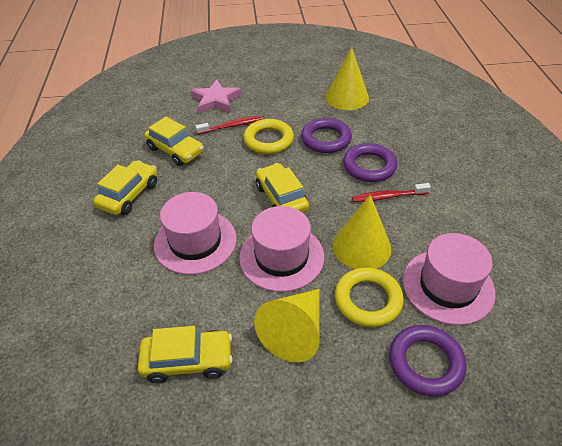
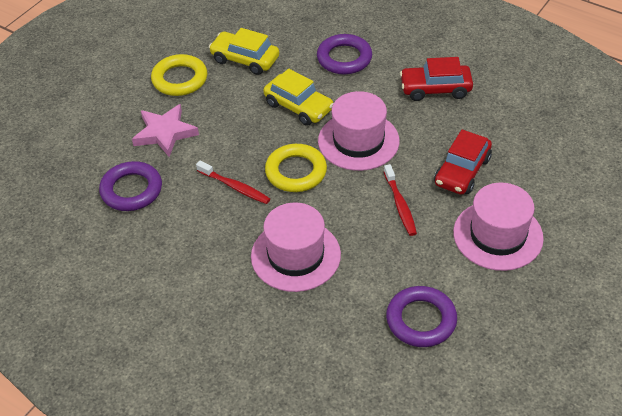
red car: 0 -> 2
yellow car: 4 -> 2
yellow cone: 3 -> 0

